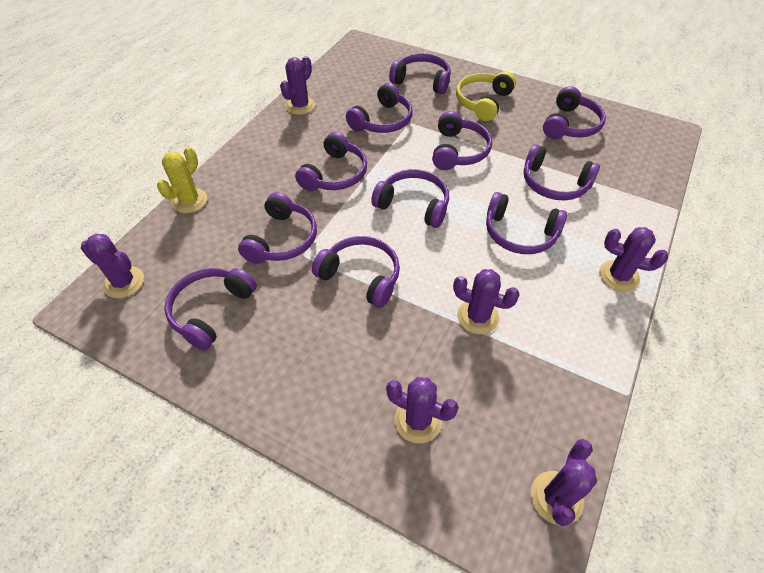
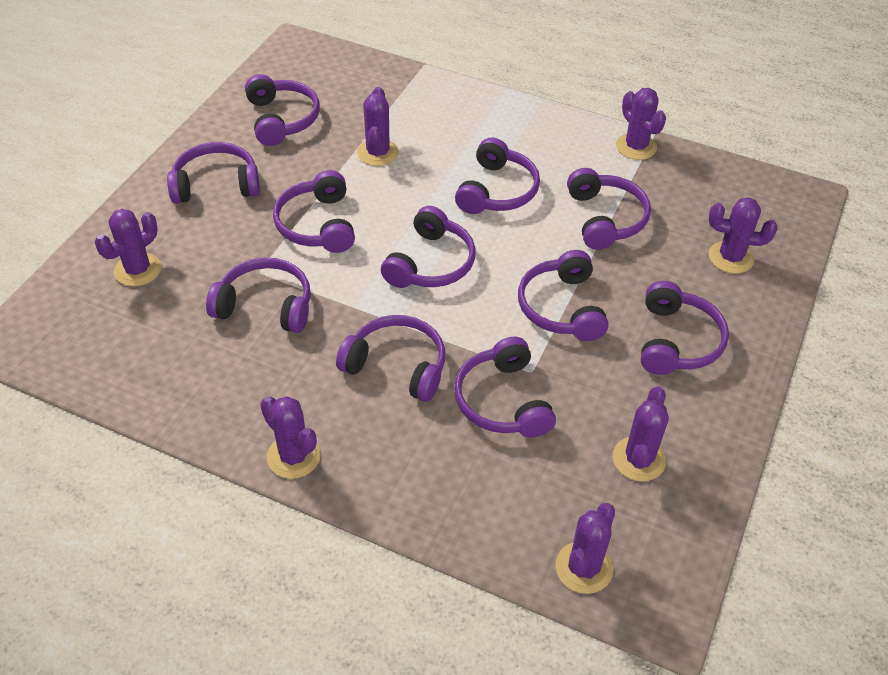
purple cactus: 6 -> 7
yellow cactus: 1 -> 0
yellow headphones: 1 -> 0

